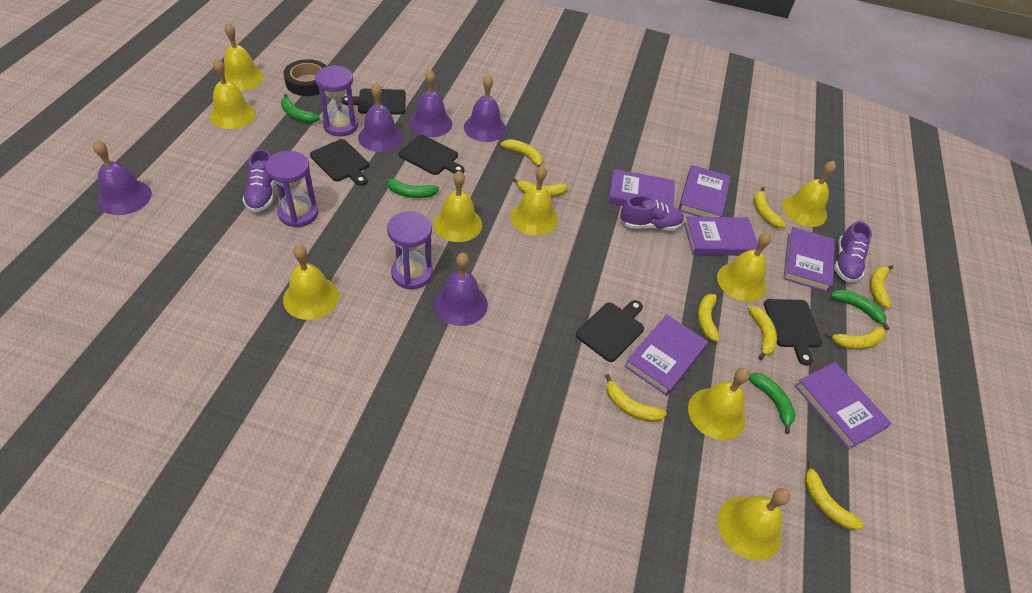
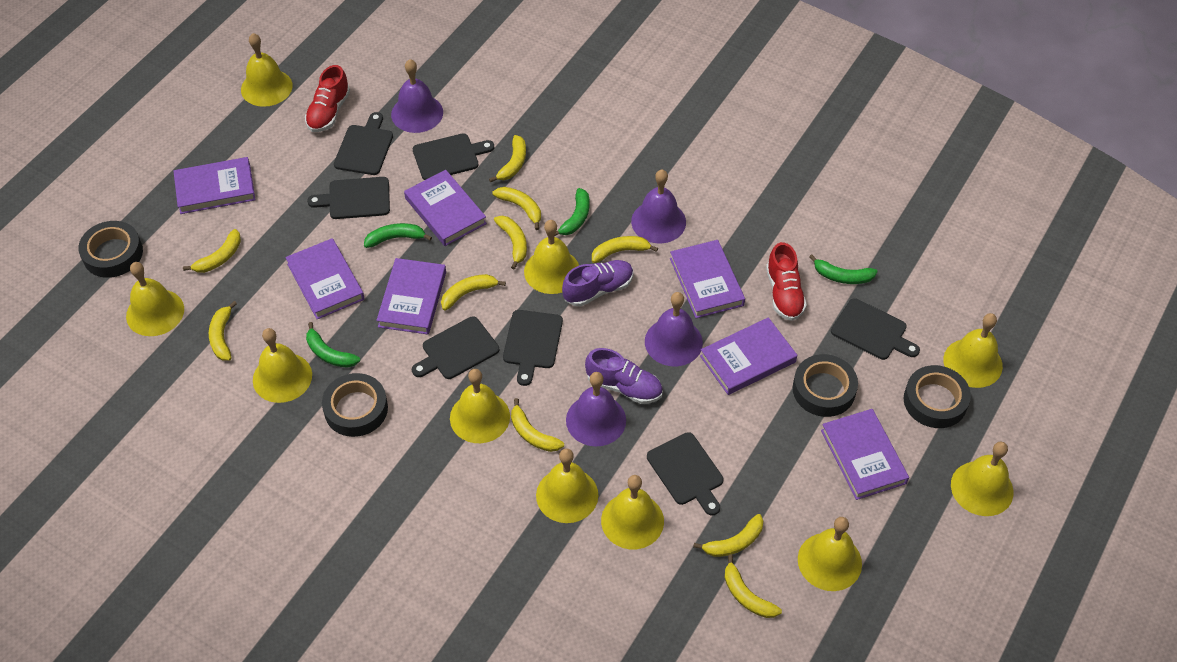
black cutting board: 5 -> 7
black tape: 1 -> 4
purple bell: 5 -> 4
purple book: 6 -> 7
purple hourglass: 3 -> 0
purple shoe: 3 -> 2
red shoe: 0 -> 2
yellow banana: 9 -> 10
yellow bell: 9 -> 10

